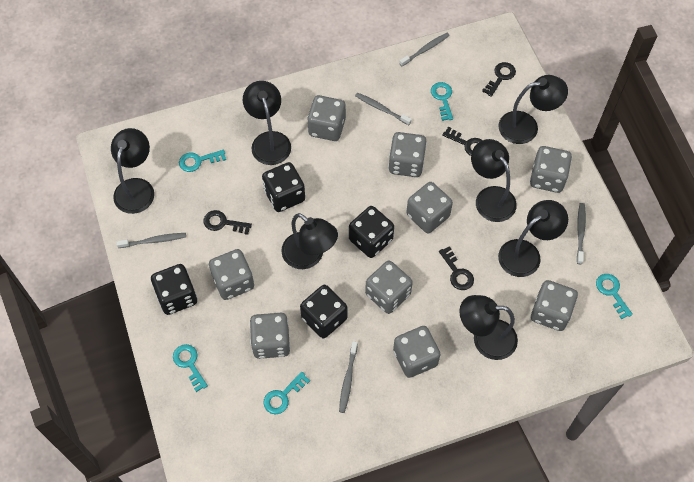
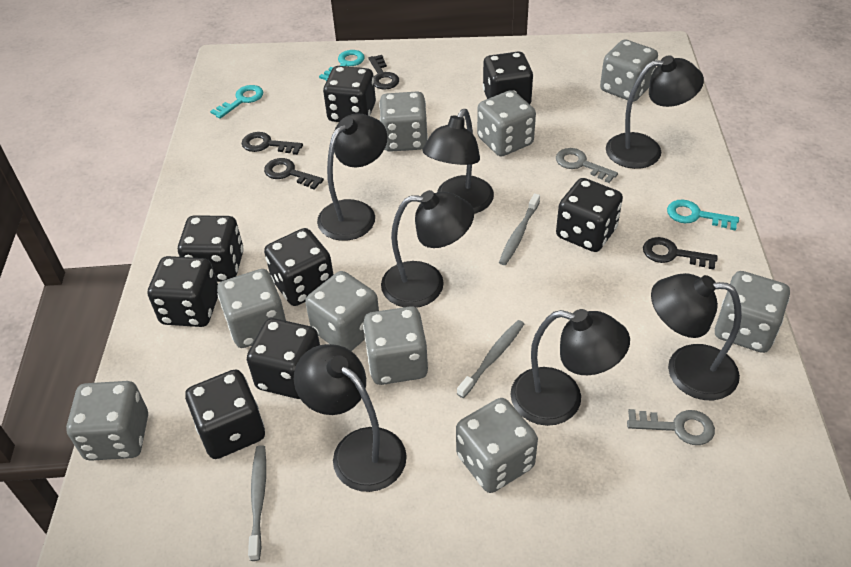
black dice: 4 -> 8
grey key: 0 -> 2
grey toothbrush: 5 -> 3
turquoise key: 5 -> 3

